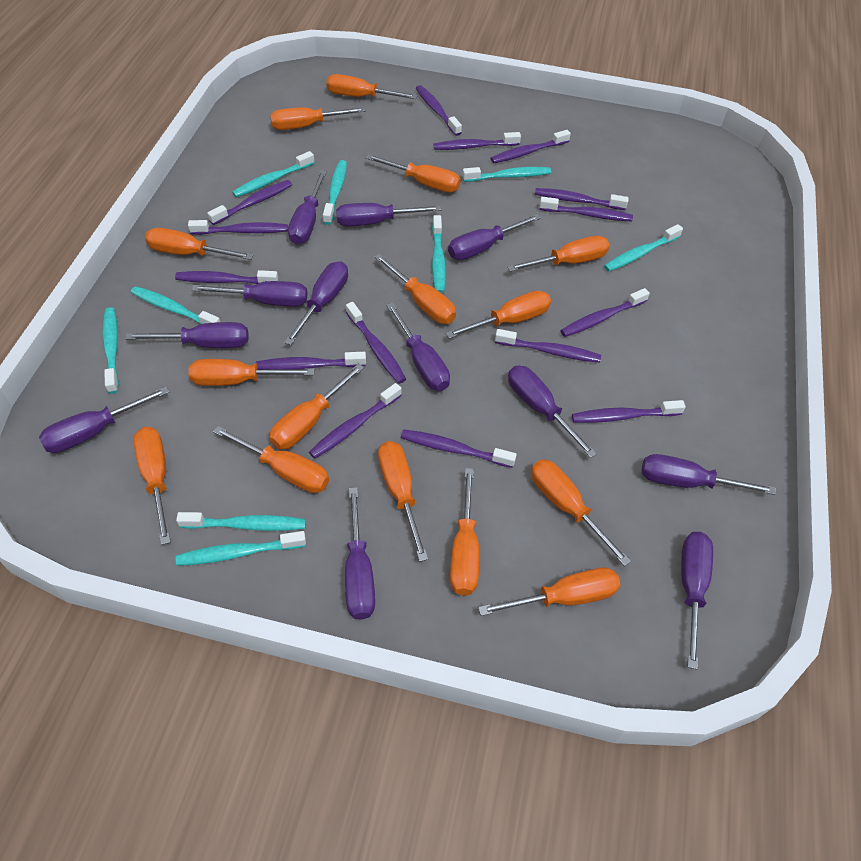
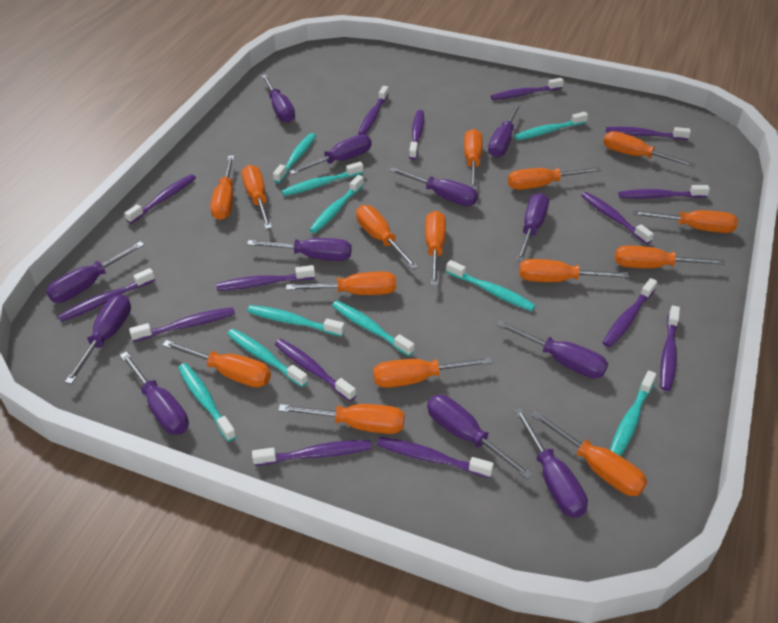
turquoise toothbrush: 9 -> 10

